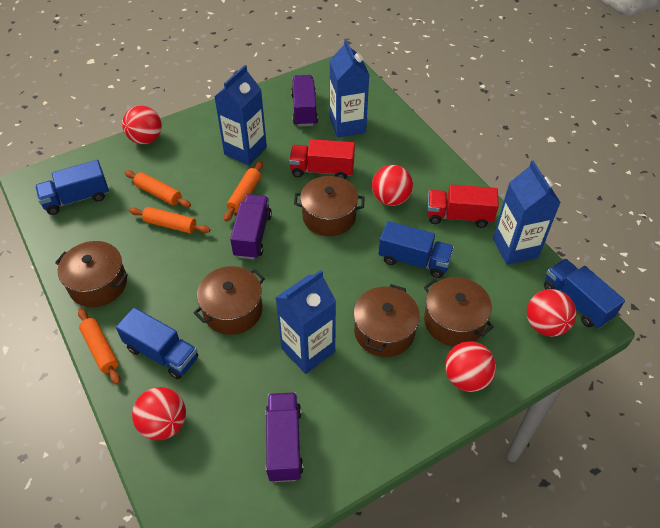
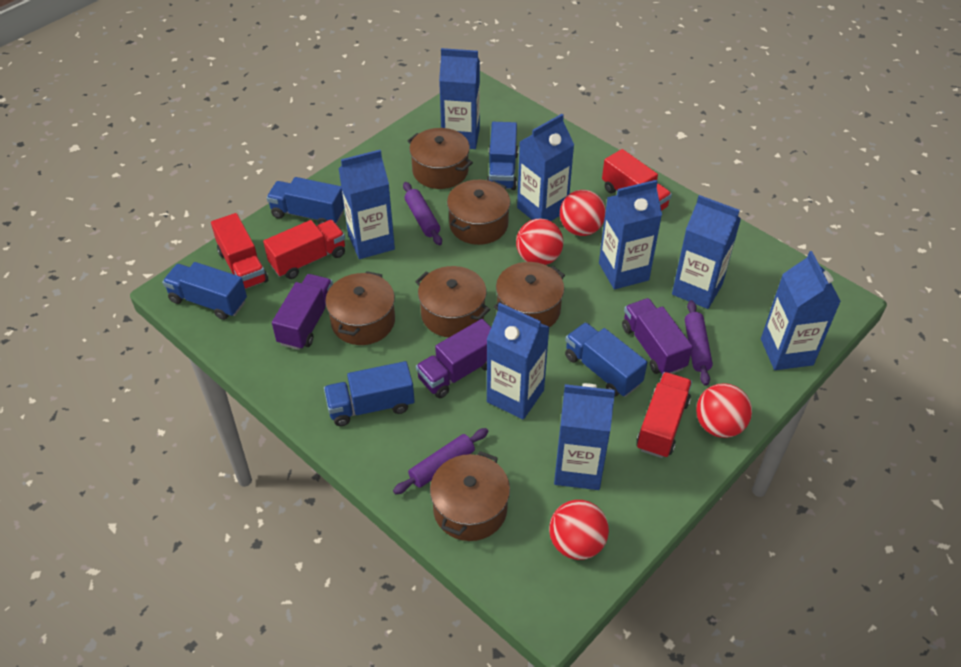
blue carton: 4 -> 8
blue truck: 4 -> 5
brown pot: 5 -> 6
orange rolling pin: 4 -> 0
purple rolling pin: 0 -> 3
red ball: 5 -> 4
red truck: 2 -> 4

